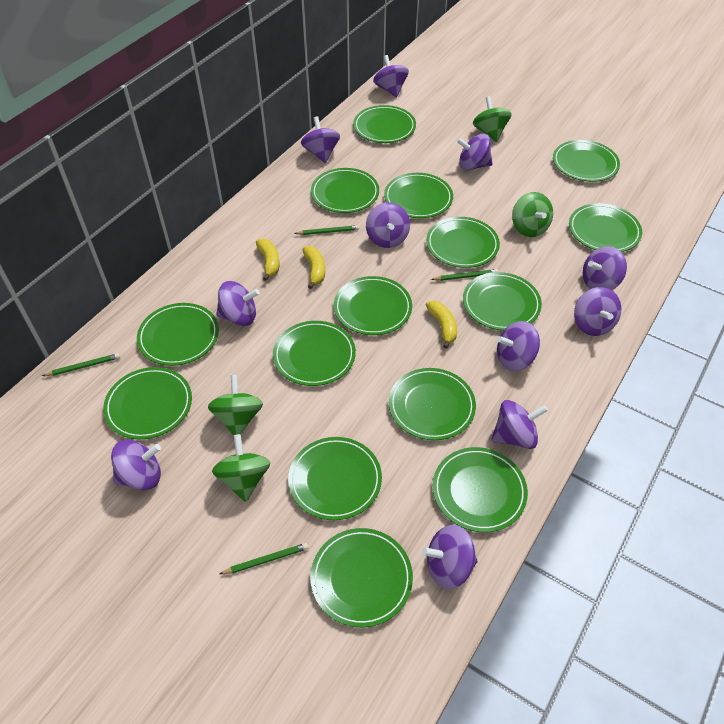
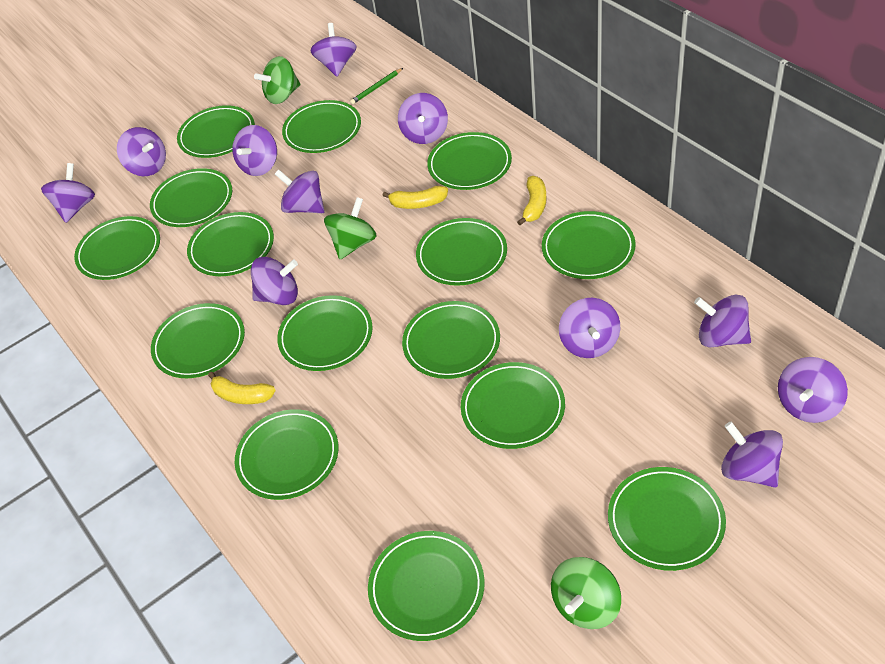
green pencil: 4 -> 1
green spinning top: 4 -> 3

